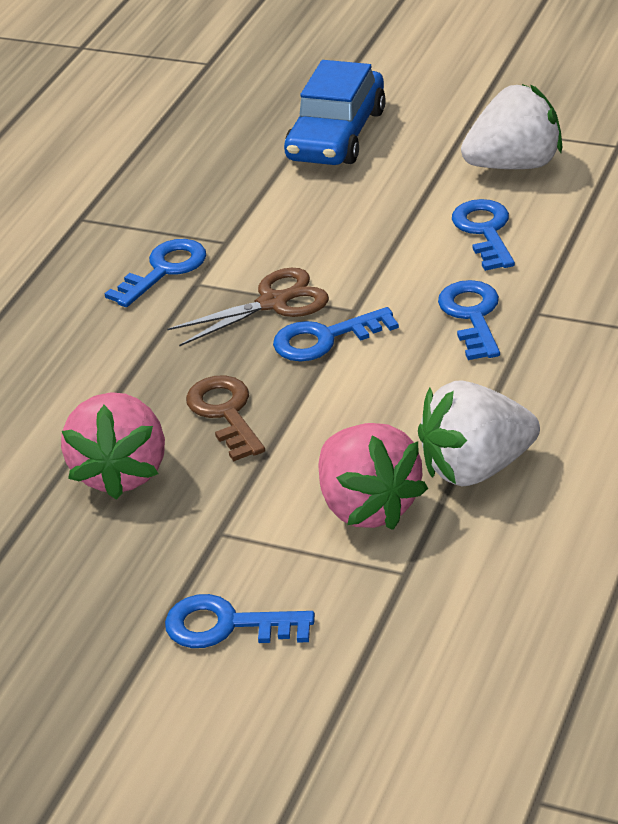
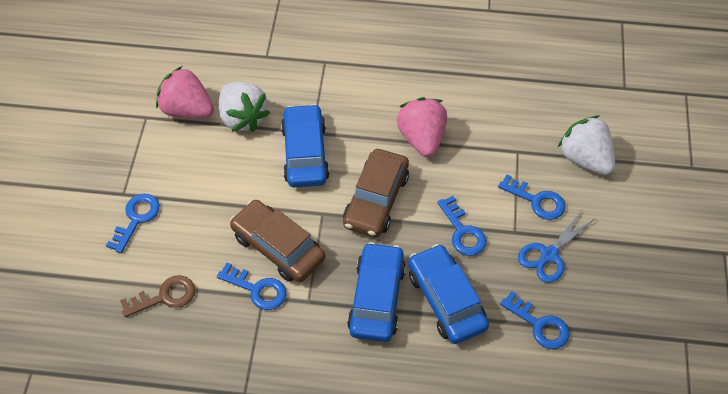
blue car: 1 -> 3
blue scissors: 0 -> 1
brown car: 0 -> 2
brown scissors: 1 -> 0

